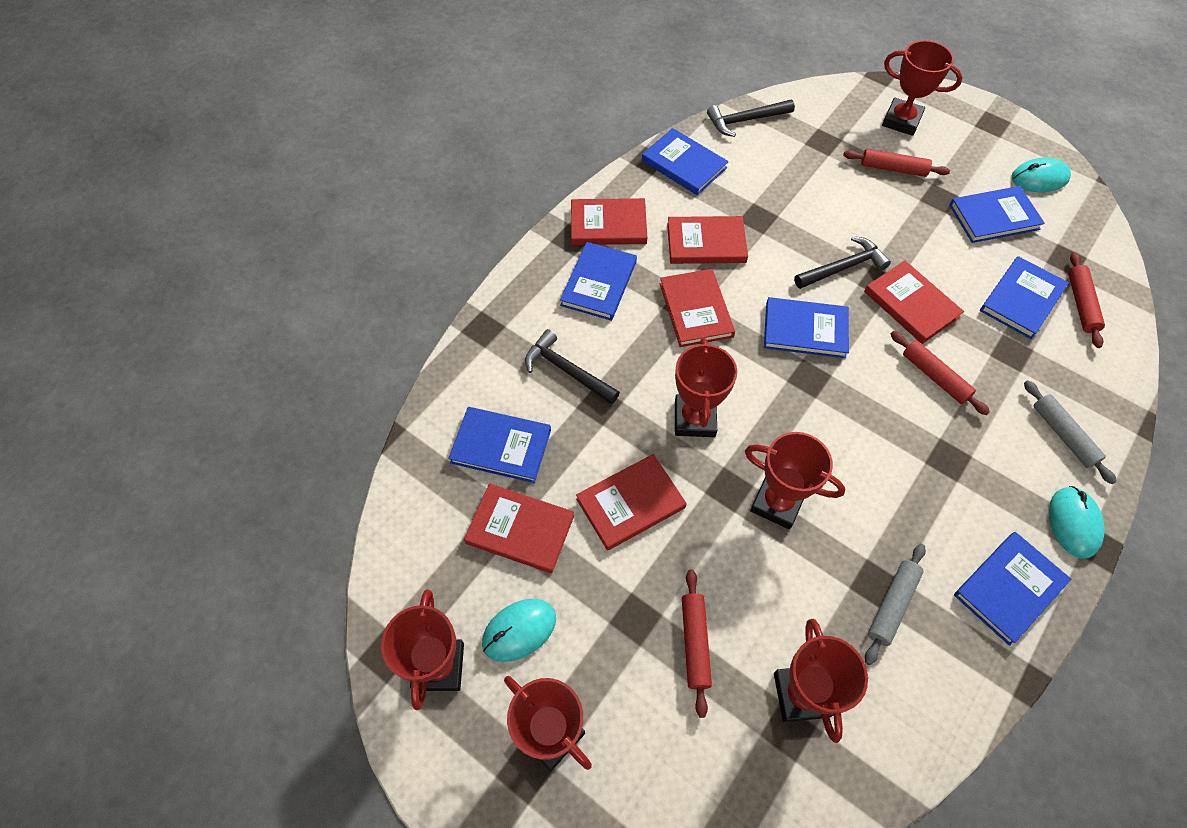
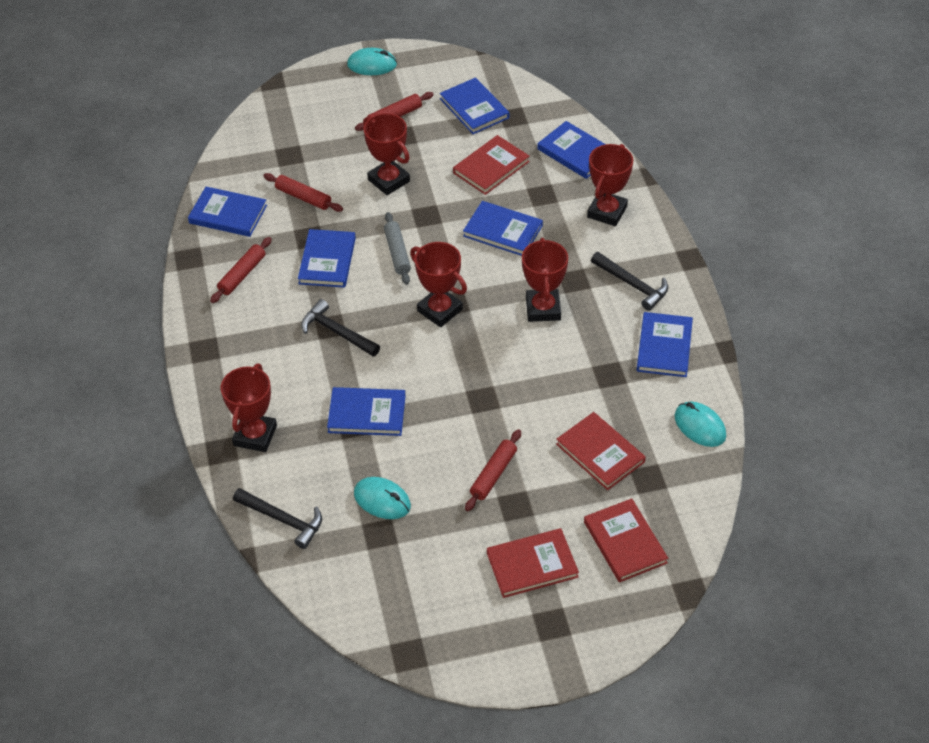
grey rolling pin: 2 -> 1
red book: 6 -> 4
red trophy: 6 -> 5

